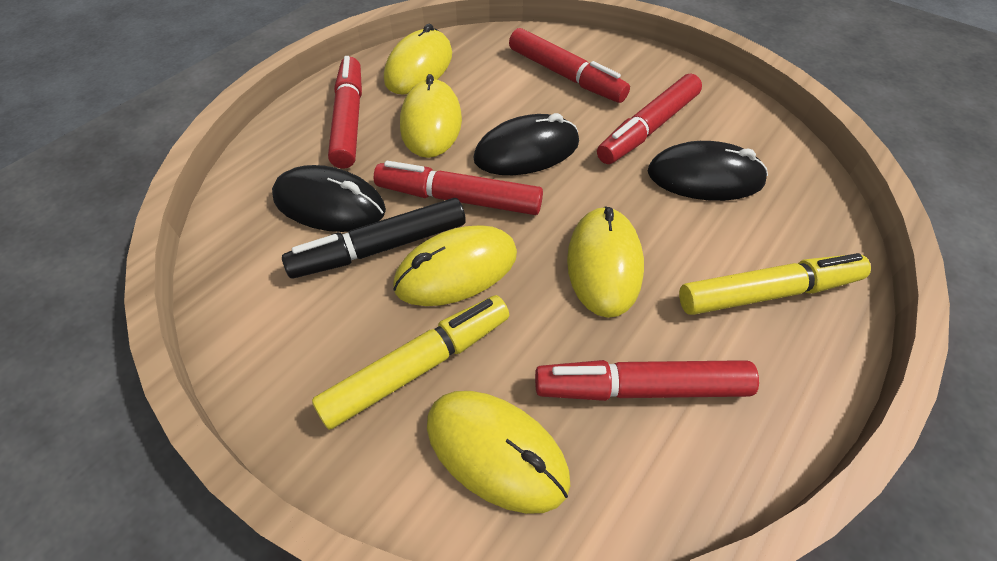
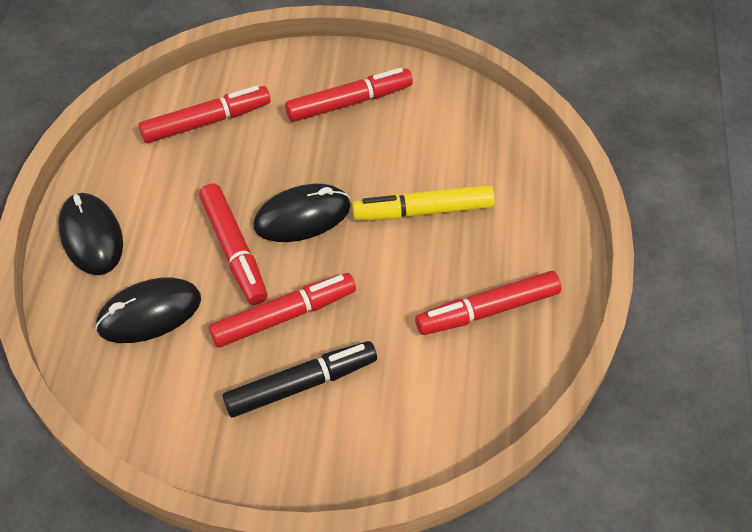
yellow marker: 2 -> 1
yellow mouse: 5 -> 0

